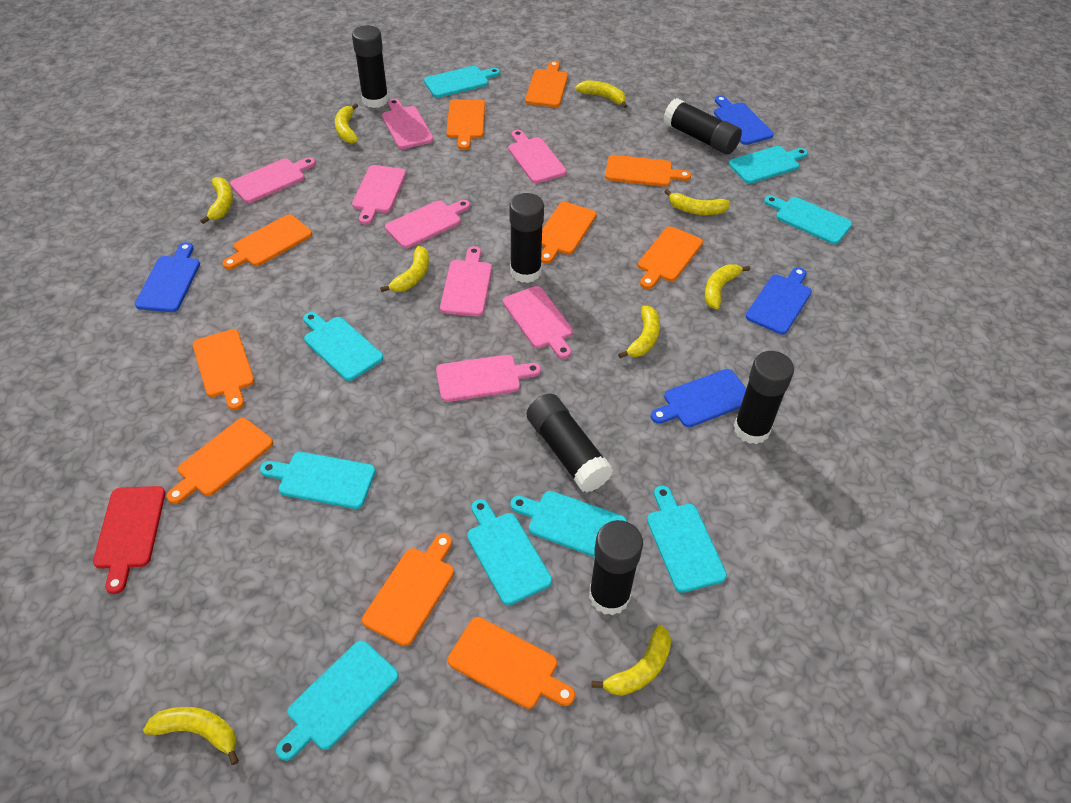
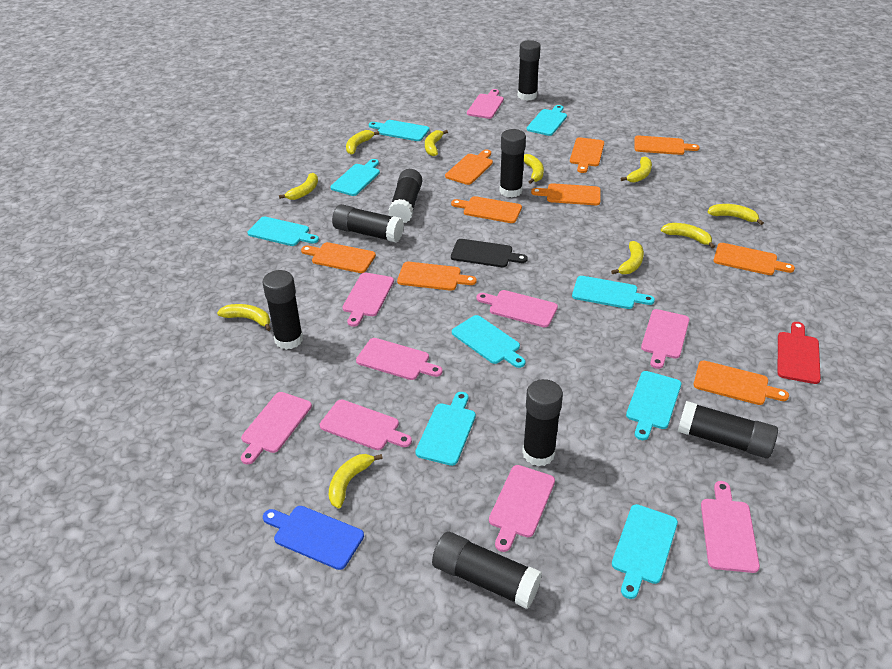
black cutting board: 0 -> 1
black glue stick: 6 -> 8
blue cutting board: 4 -> 1
orange cutting board: 10 -> 9
pink cutting board: 8 -> 9
yellow banana: 9 -> 10

